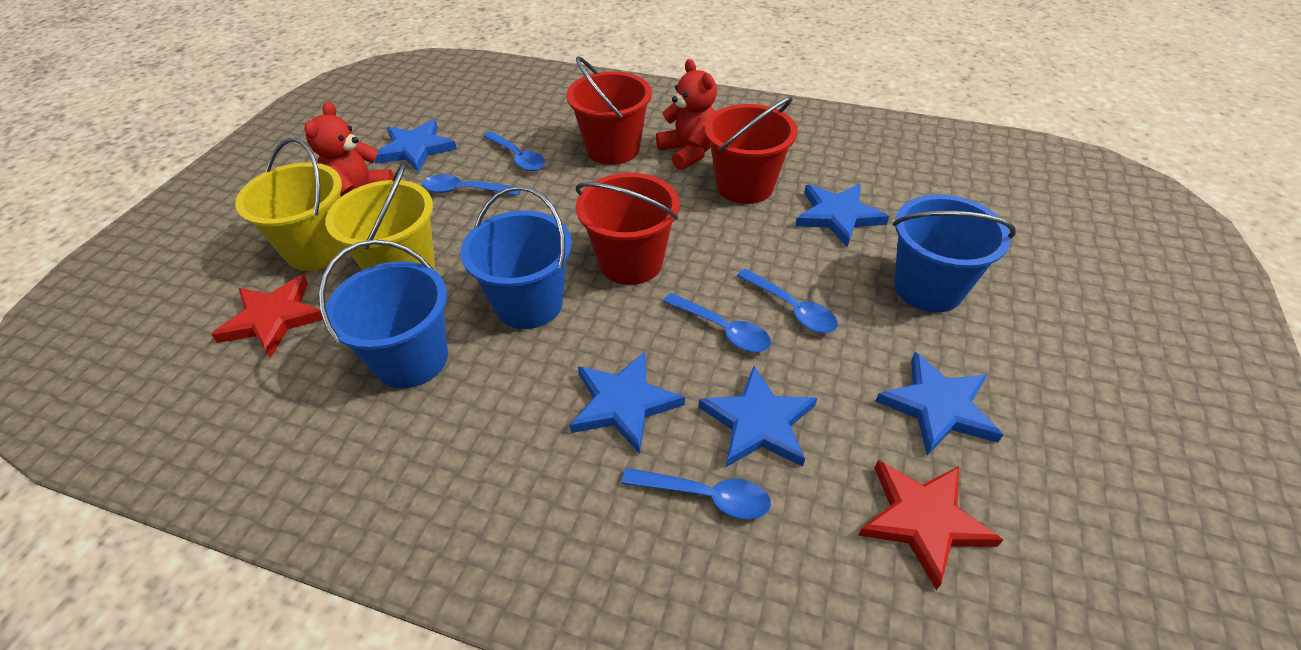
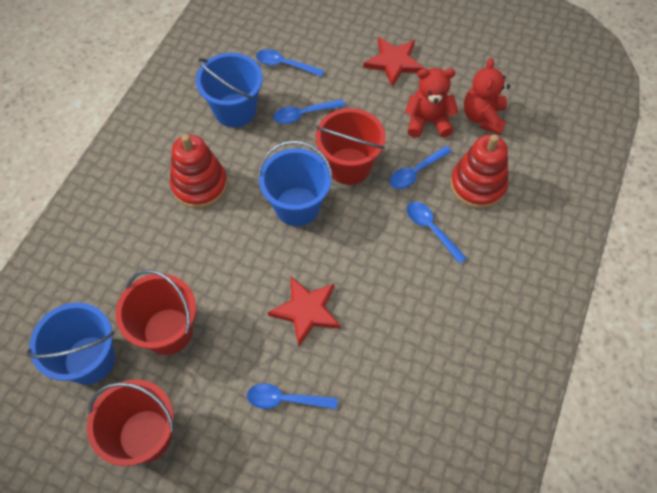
blue star: 5 -> 0
red stacking toy: 0 -> 2
yellow bucket: 2 -> 0

